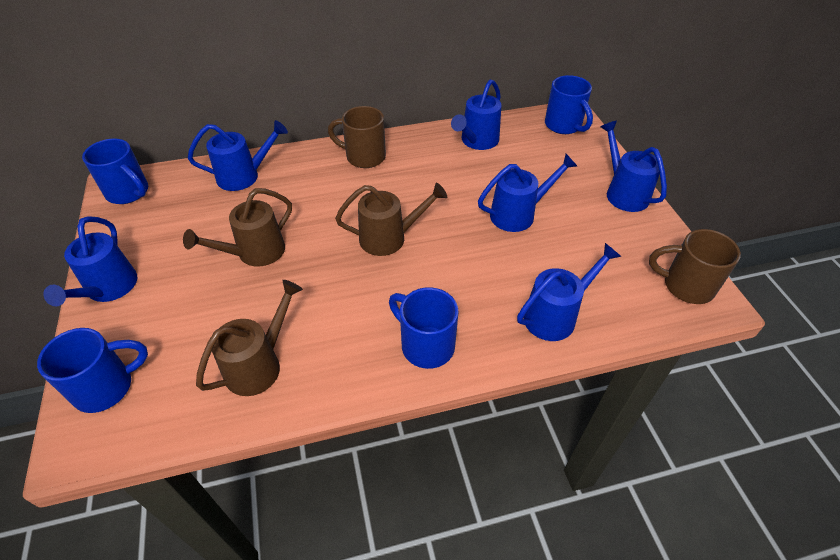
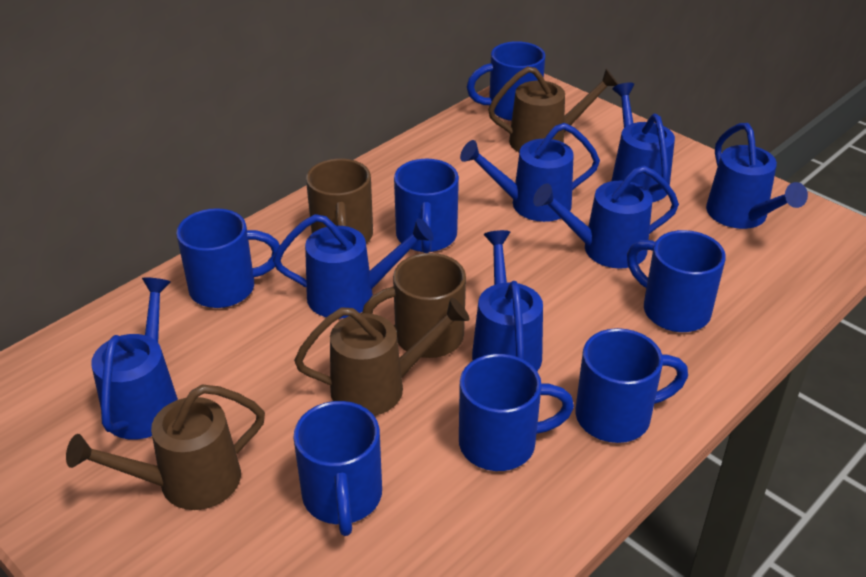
blue mug: 4 -> 7
blue watering can: 6 -> 7

